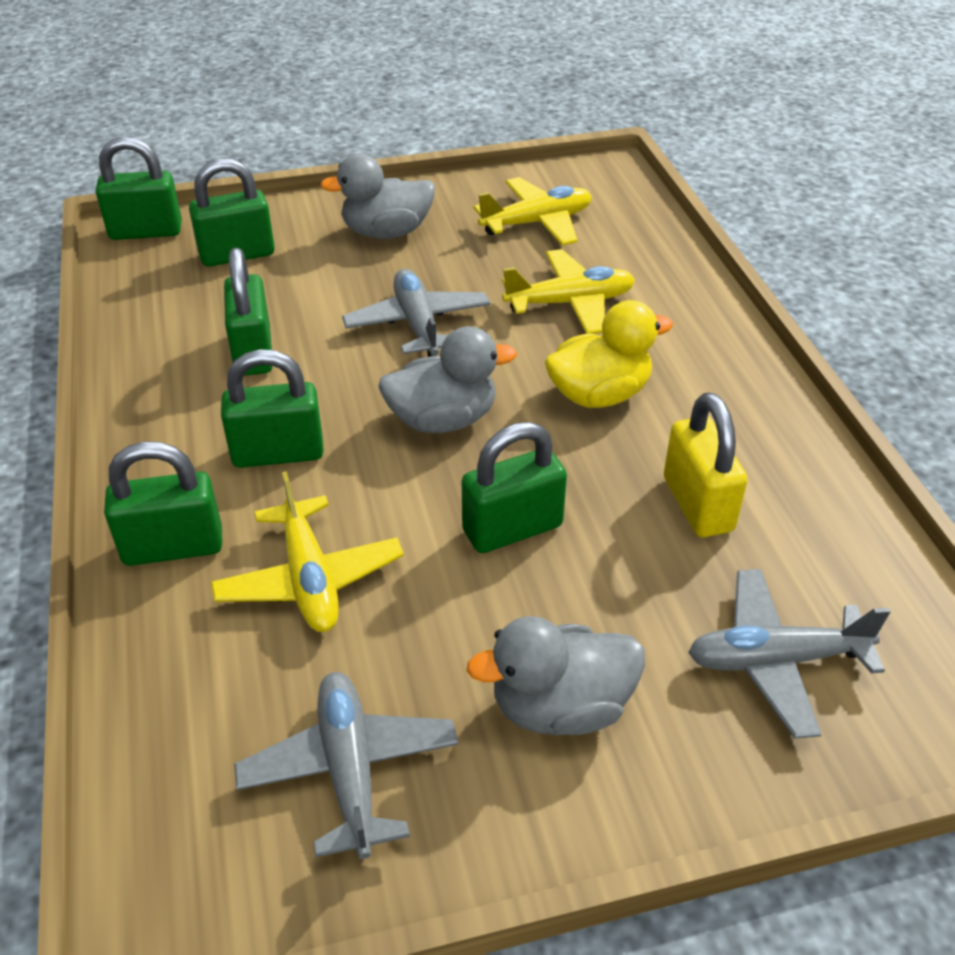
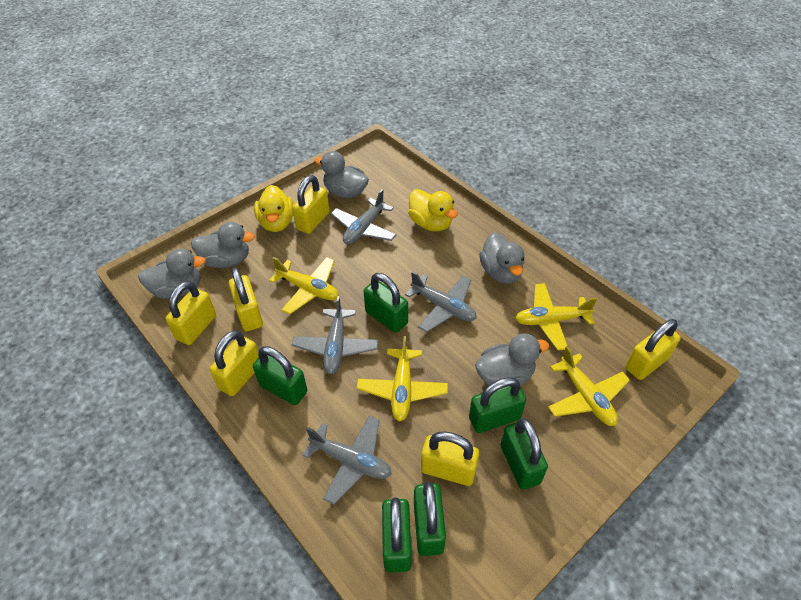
grey duck: 3 -> 5
grey plane: 3 -> 4
yellow duck: 1 -> 2
yellow padlock: 1 -> 6
yellow plane: 3 -> 4

